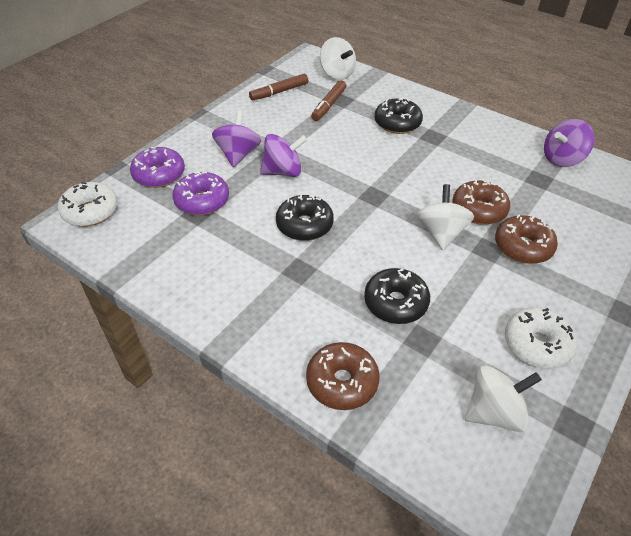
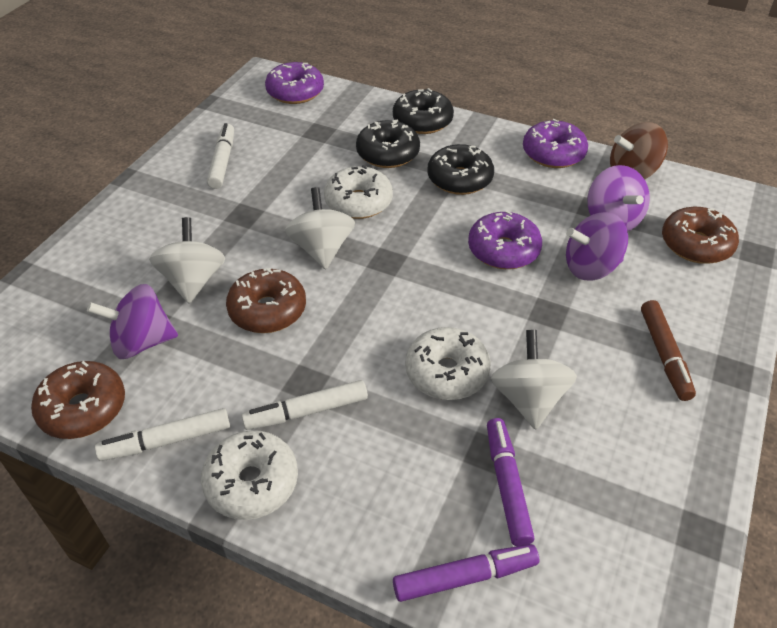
brown marker: 2 -> 1
brown spinning top: 0 -> 1
purple donut: 2 -> 3
purple marker: 0 -> 2
white donut: 2 -> 3
white marker: 0 -> 3

